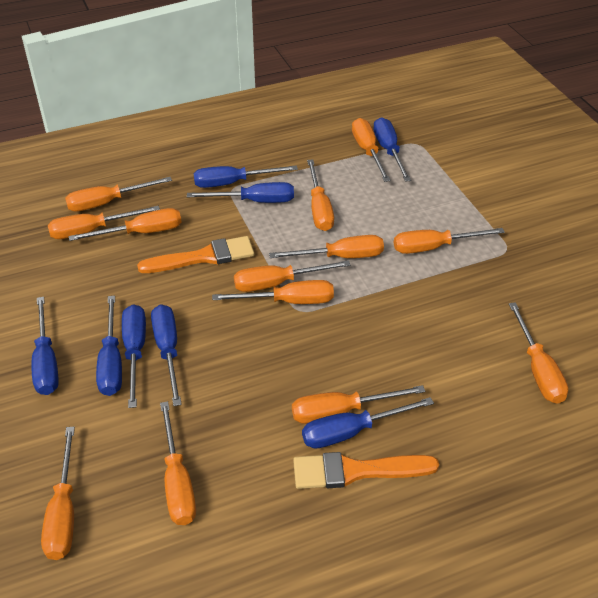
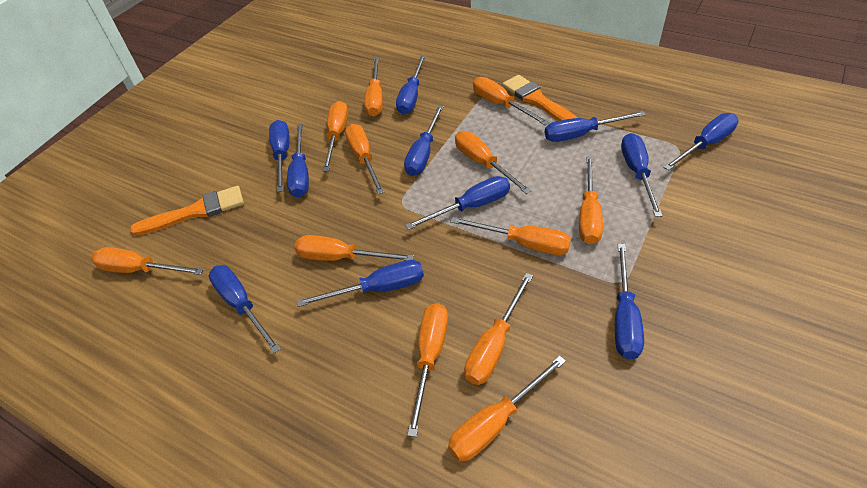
blue screwdriver: 8 -> 11
orange screwdriver: 13 -> 12

